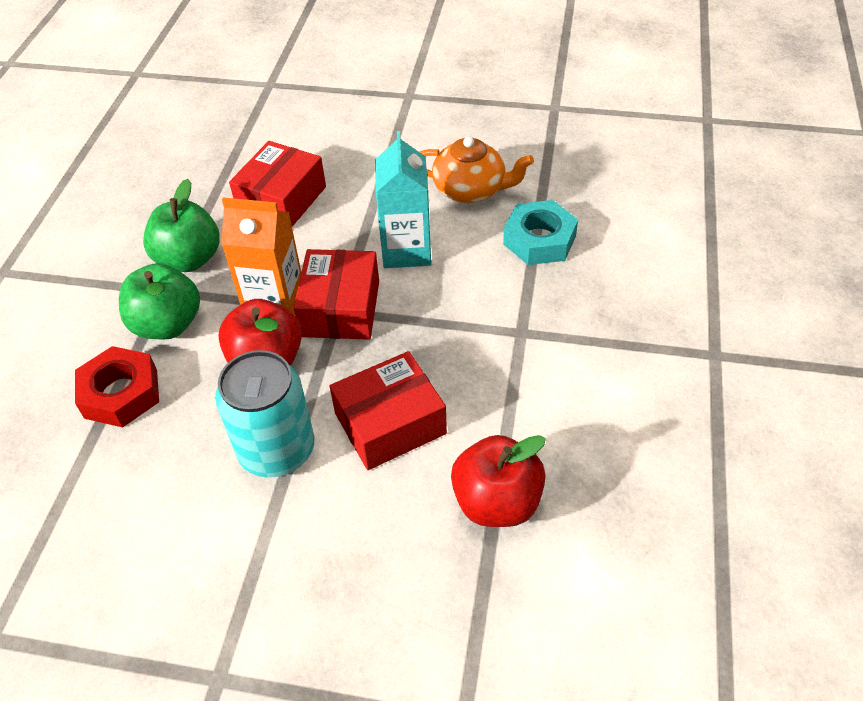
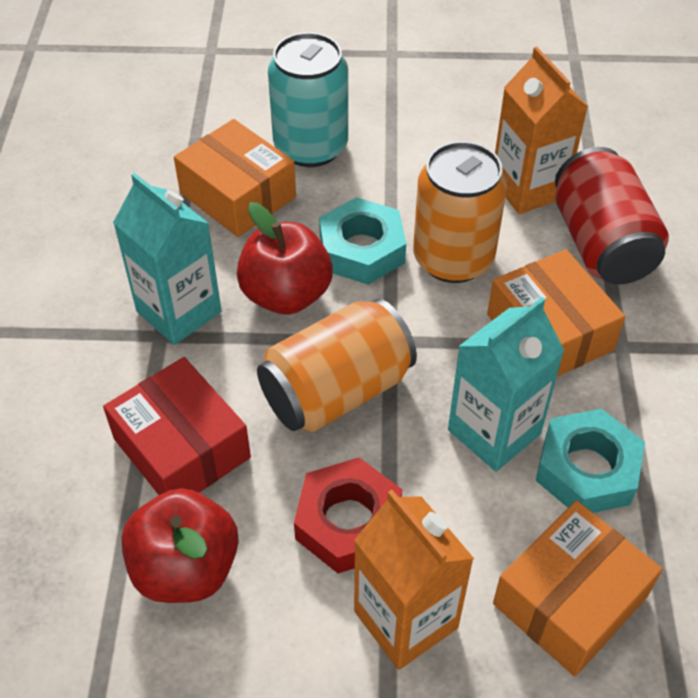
green apple: 2 -> 0
orange box: 0 -> 3
orange can: 0 -> 2
orange carton: 1 -> 2
orange teapot: 1 -> 0
red box: 3 -> 1
red can: 0 -> 1
turquoise carton: 1 -> 2
turquoise nut: 1 -> 2

